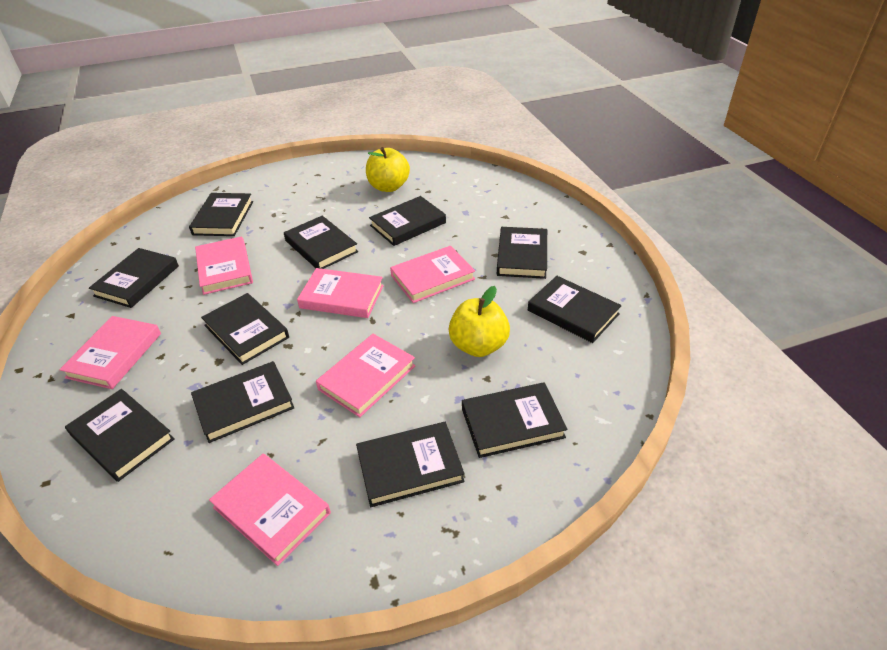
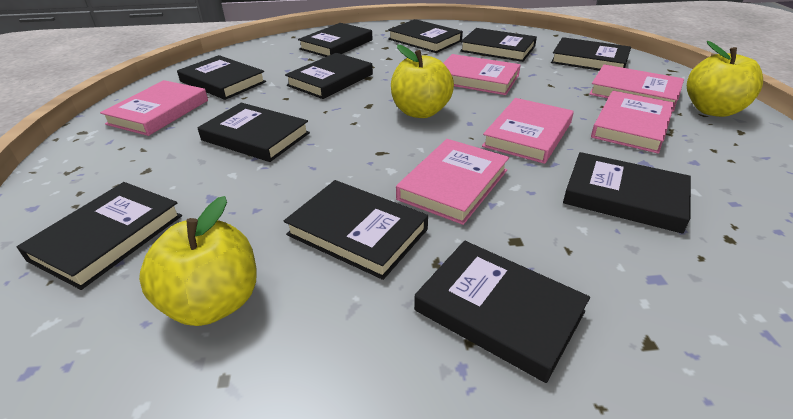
yellow apple: 2 -> 3

